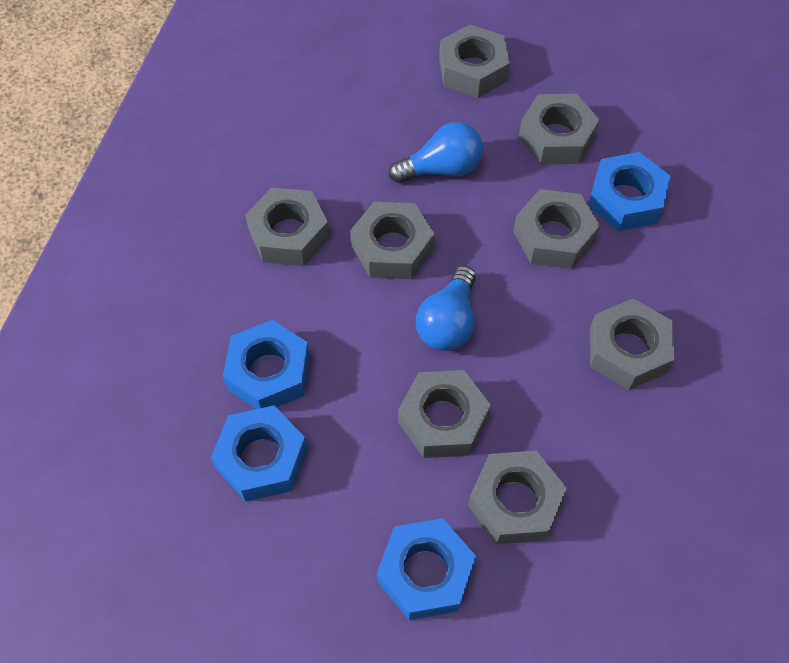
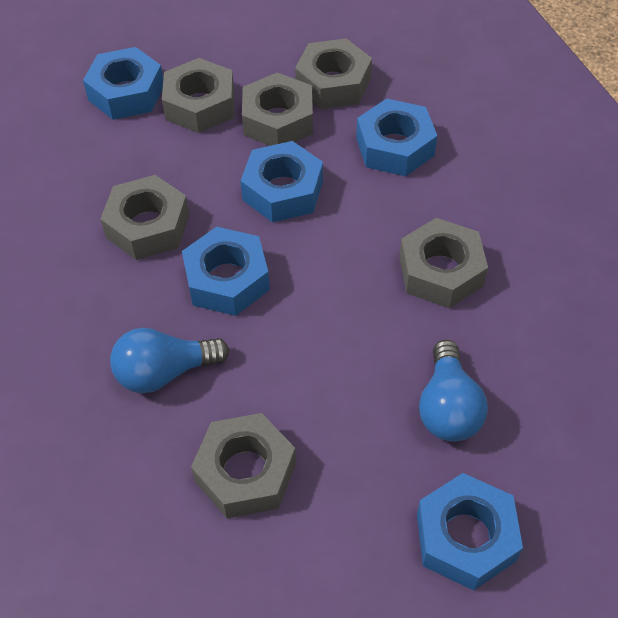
blue nut: 4 -> 5
grey nut: 8 -> 6

